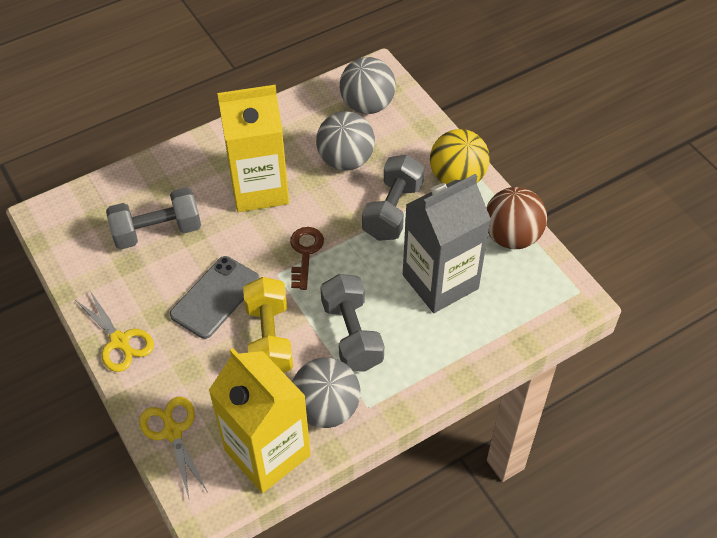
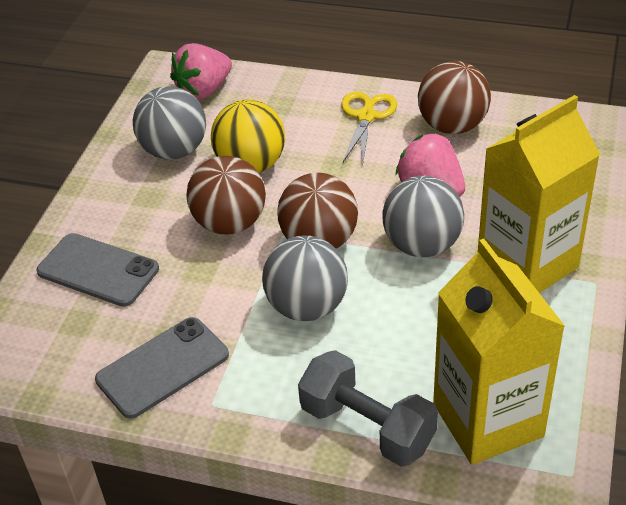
brown ball: 1 -> 3
brown key: 1 -> 0
grey carton: 1 -> 0
grey dumbbell: 3 -> 1
grey phone: 1 -> 2
pink strawberry: 0 -> 2
yellow dumbbell: 1 -> 0
yellow scissors: 2 -> 1

